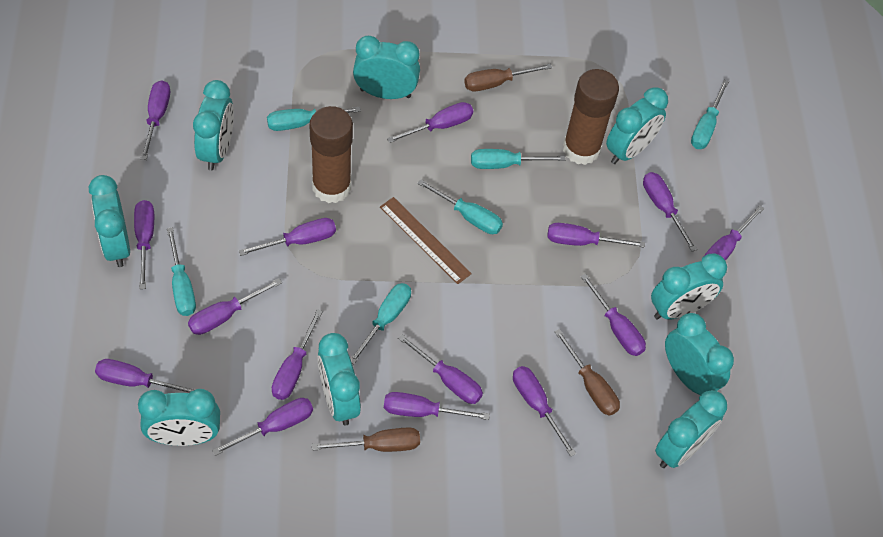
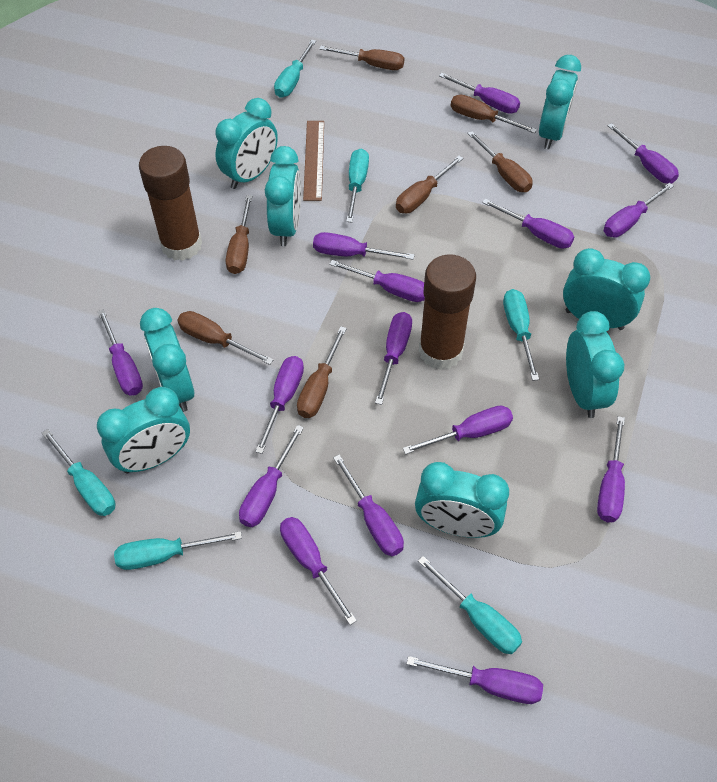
brown screwdriver: 3 -> 7
turquoise clock: 9 -> 8

